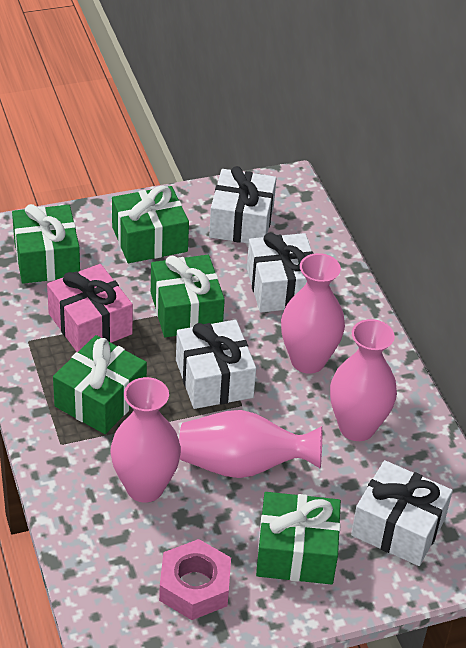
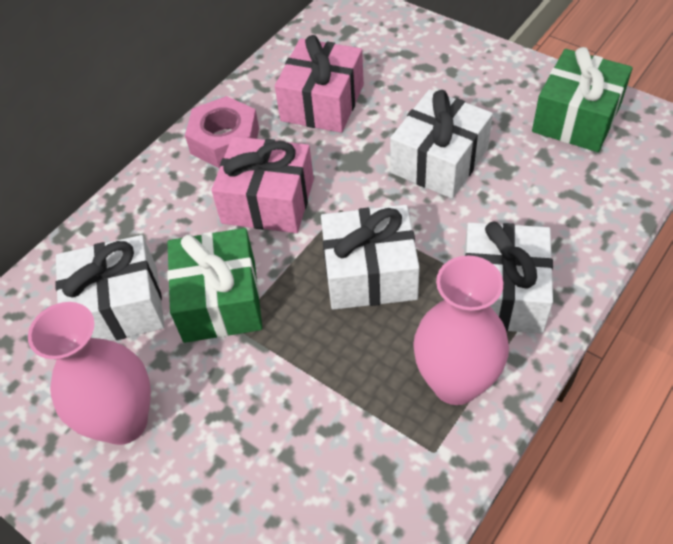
green gift: 5 -> 2
pink gift: 1 -> 2
pink vase: 4 -> 2

